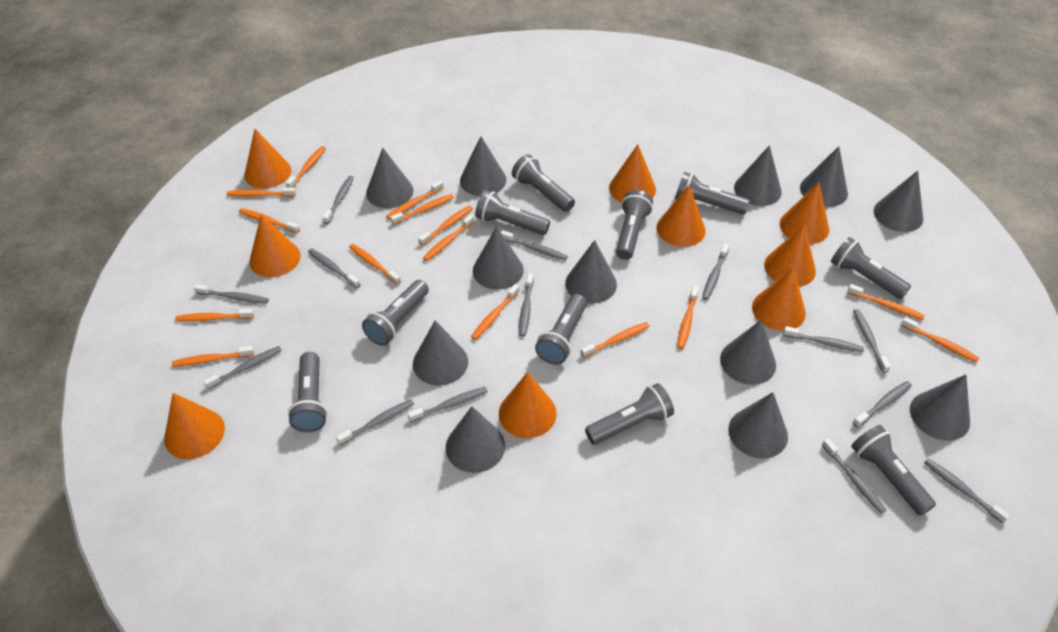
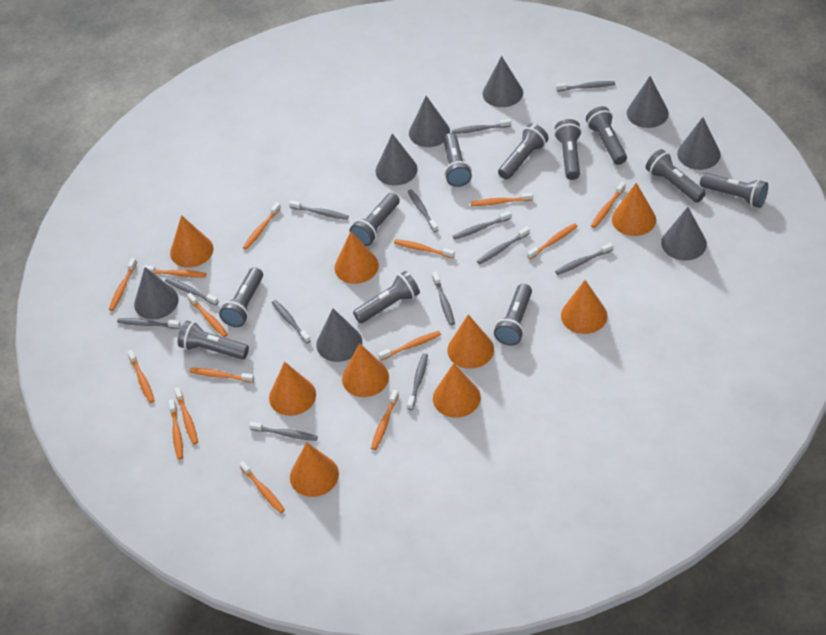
grey cone: 12 -> 8
grey flashlight: 10 -> 11
grey toothbrush: 14 -> 13

